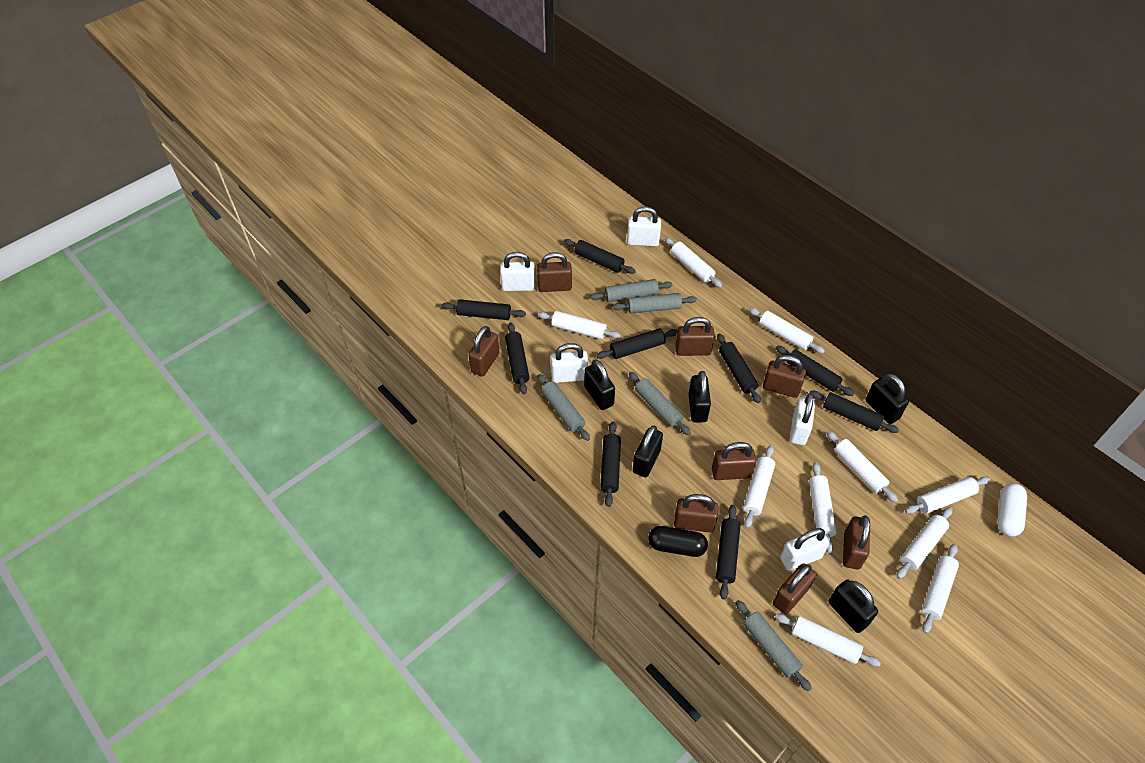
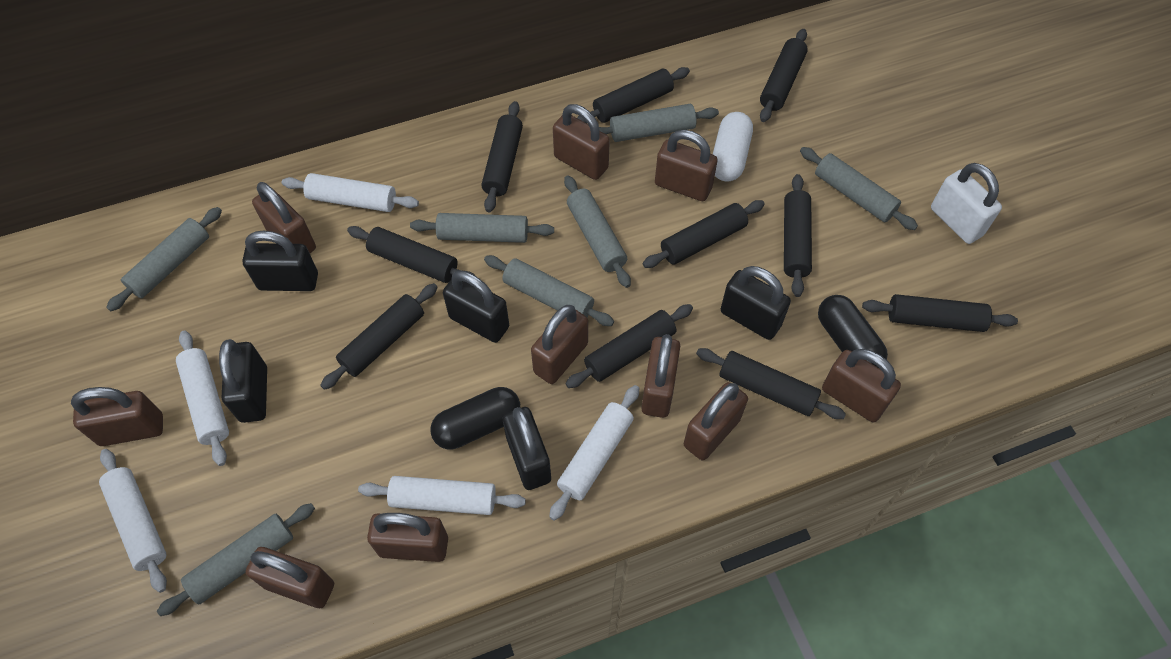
black capsule: 1 -> 2
black rolling pin: 9 -> 10
brown padlock: 8 -> 10
grey rolling pin: 5 -> 7
white padlock: 5 -> 1
white rolling pin: 10 -> 5

